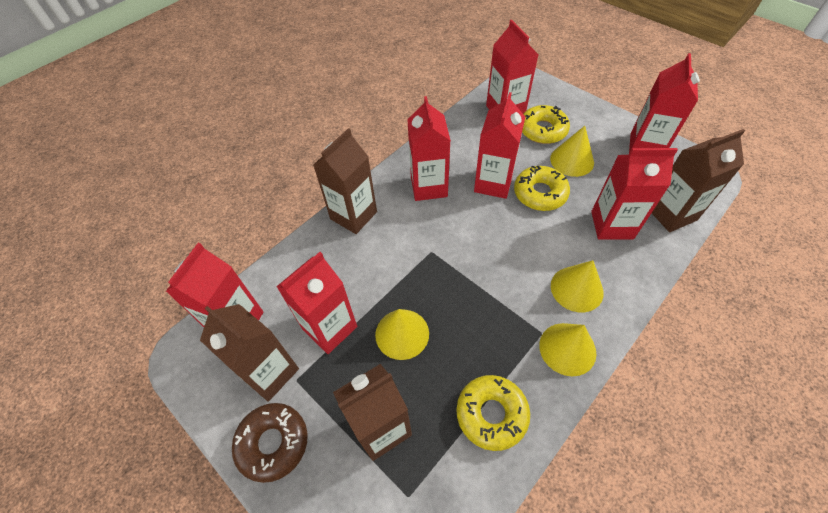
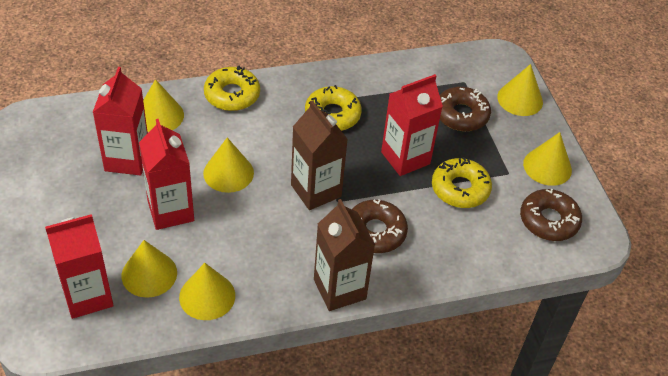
brown carton: 4 -> 2
brown donut: 1 -> 3
red carton: 7 -> 4
yellow cone: 4 -> 6

